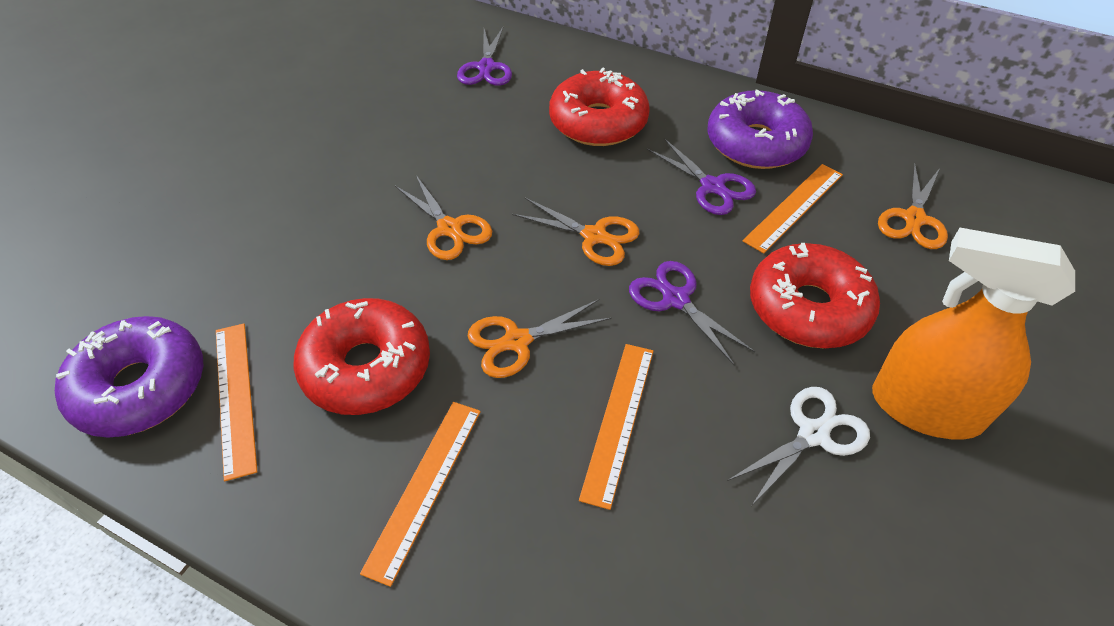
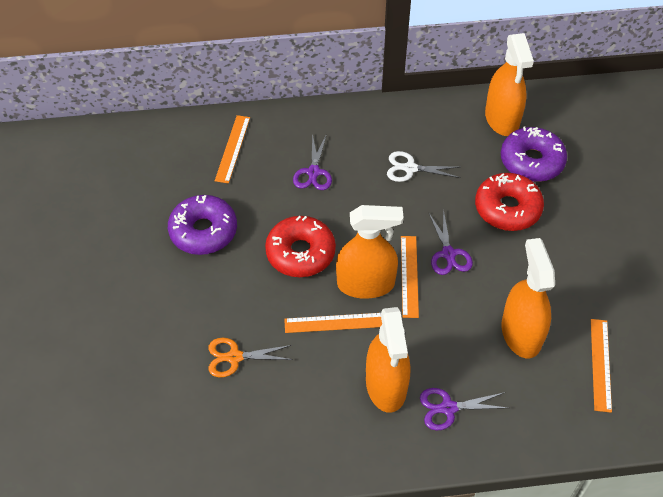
orange scissors: 4 -> 1
orange spray bottle: 1 -> 4
red donut: 3 -> 2

